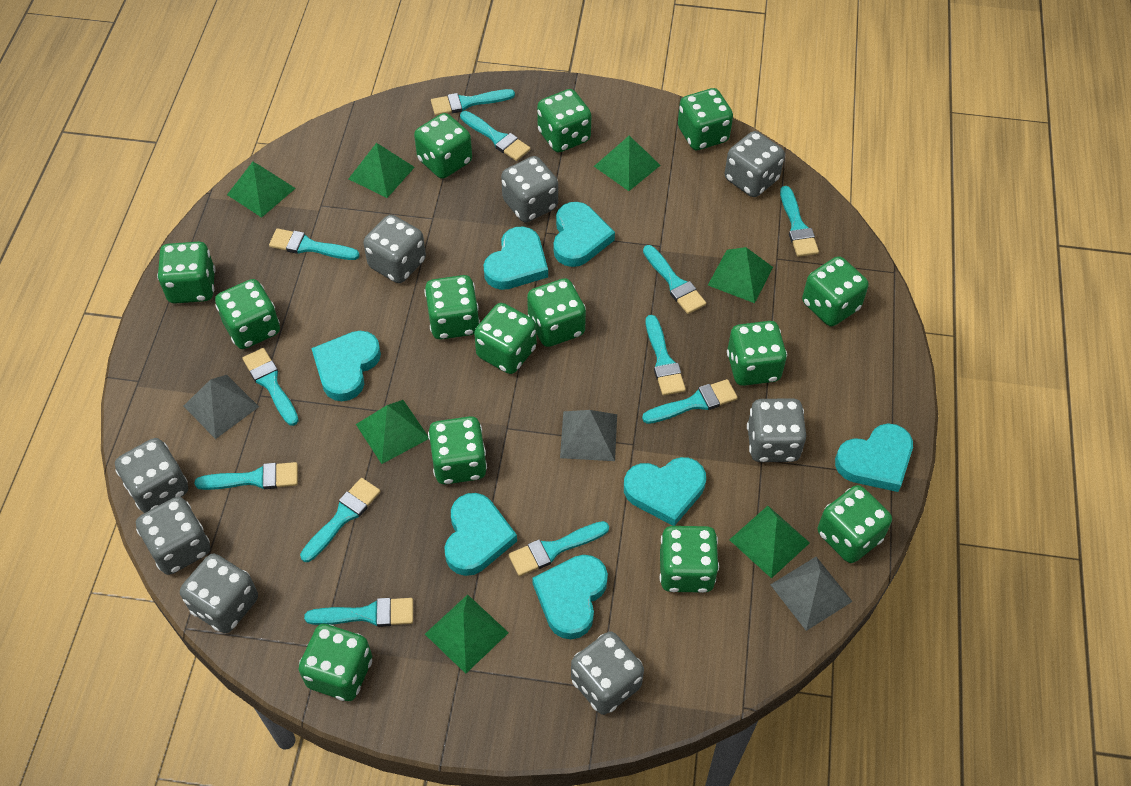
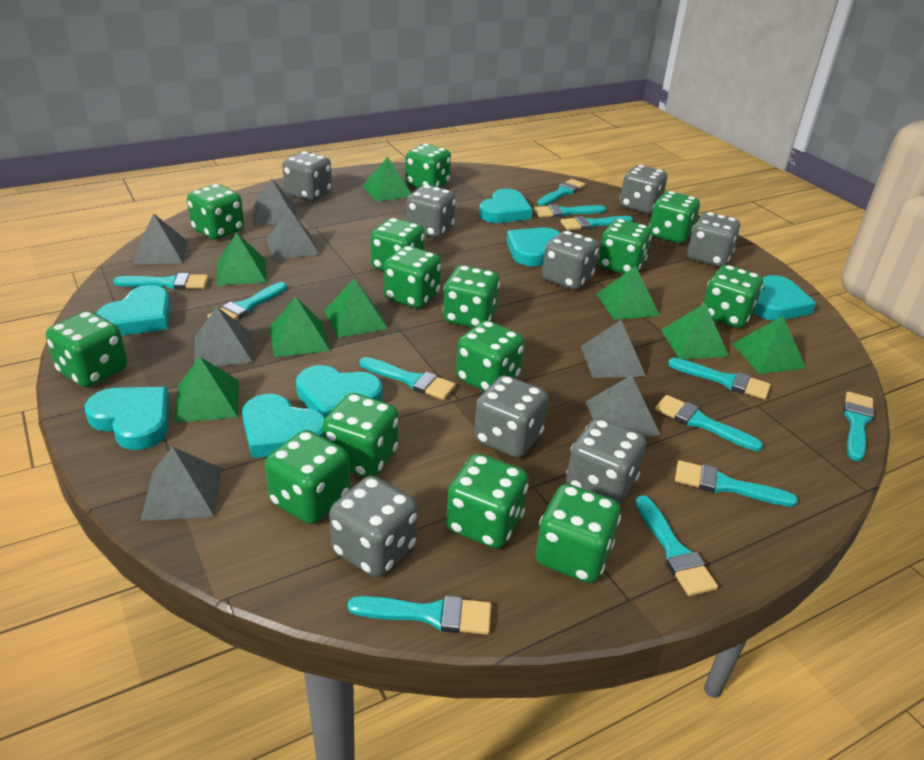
green pyramid: 7 -> 8
grey pyramid: 3 -> 7

